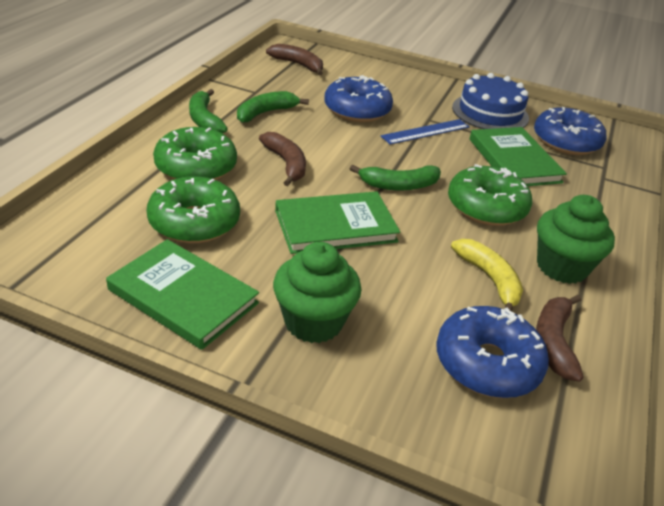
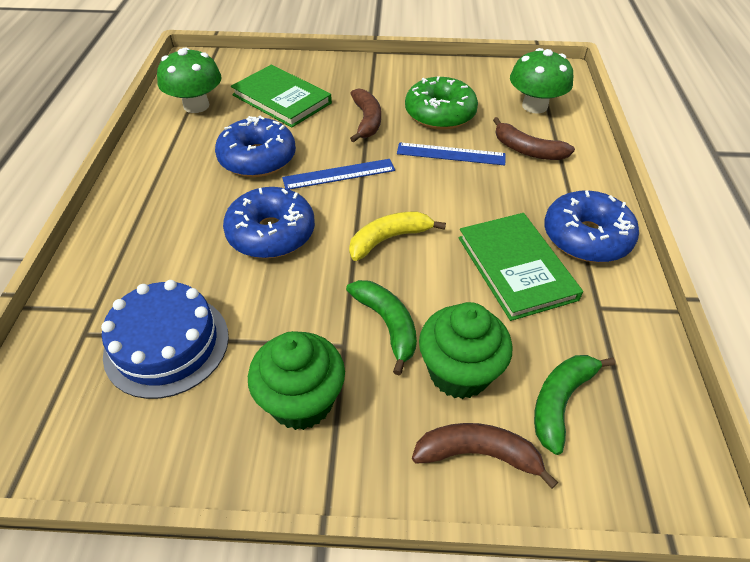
blue ruler: 1 -> 2
green banana: 3 -> 2
green book: 3 -> 2
green donut: 3 -> 1
green mushroom: 0 -> 2

